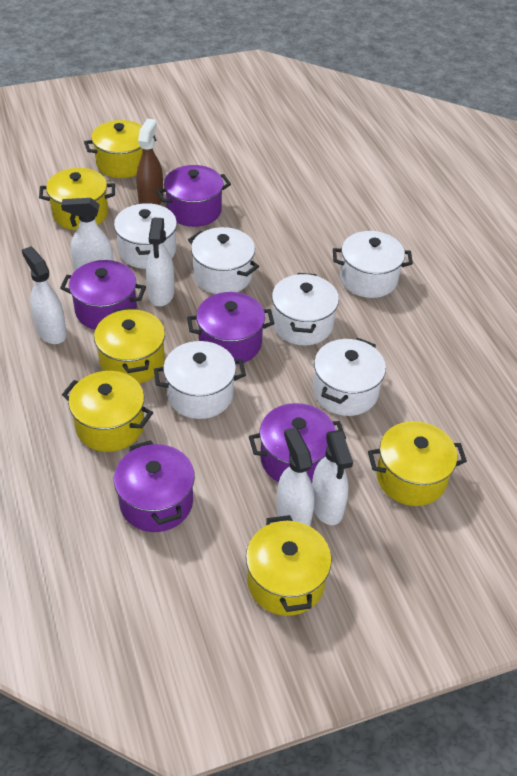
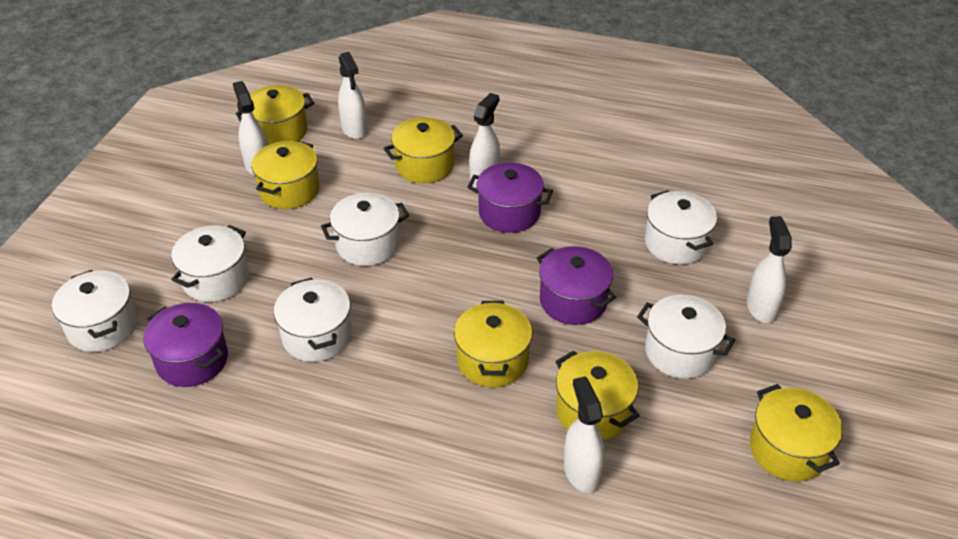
brown spray bottle: 1 -> 0
purple pot: 5 -> 3

